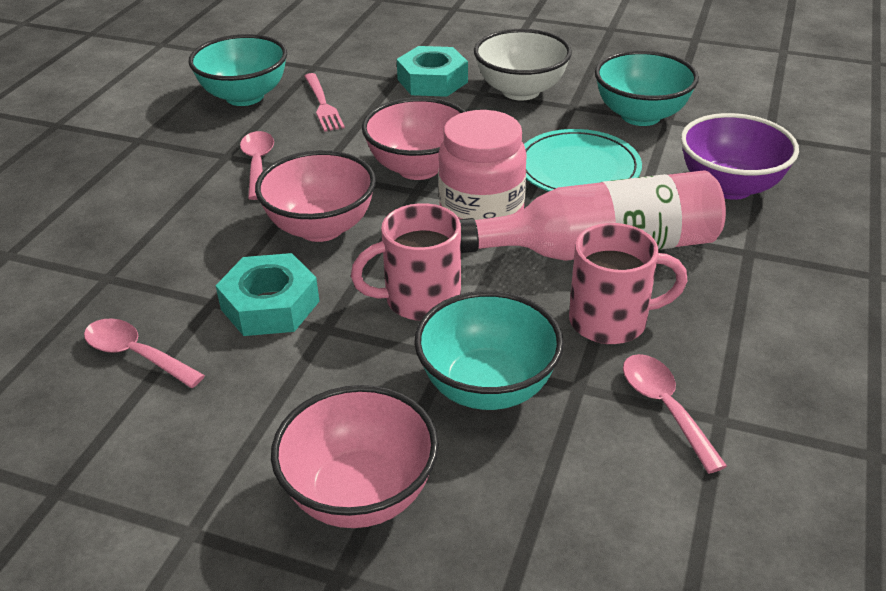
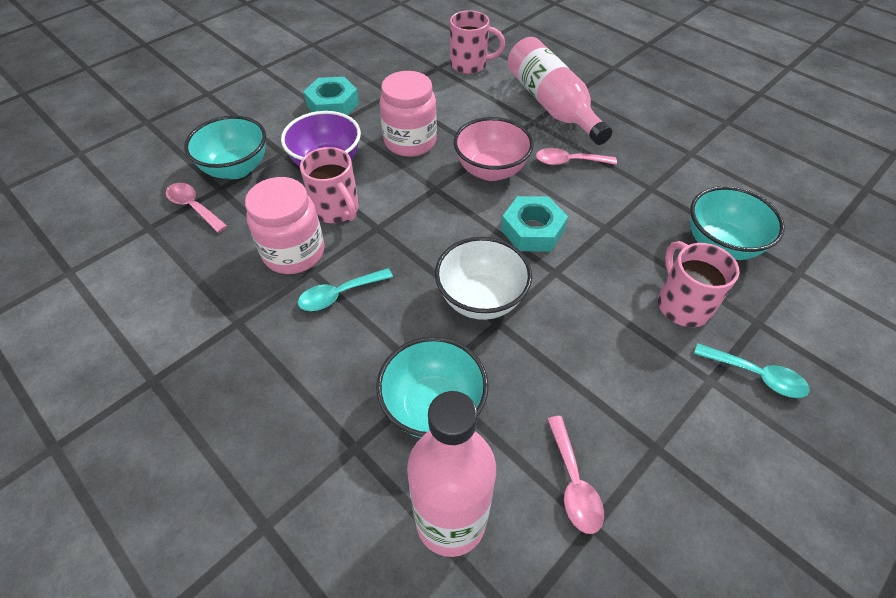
pink bottle: 1 -> 2
pink bowl: 3 -> 1
pink fork: 1 -> 0
pink jar: 1 -> 2
pink mug: 2 -> 3
turquoise plate: 1 -> 0
turquoise spoon: 0 -> 2

